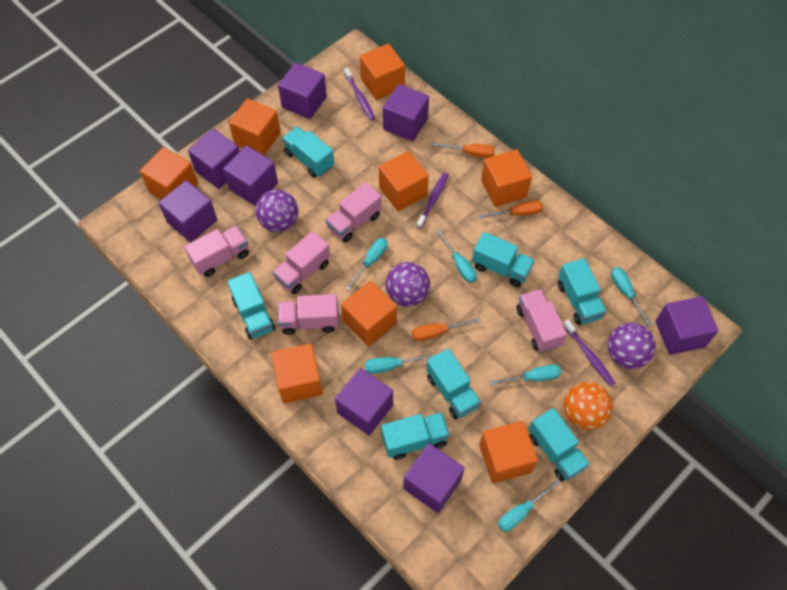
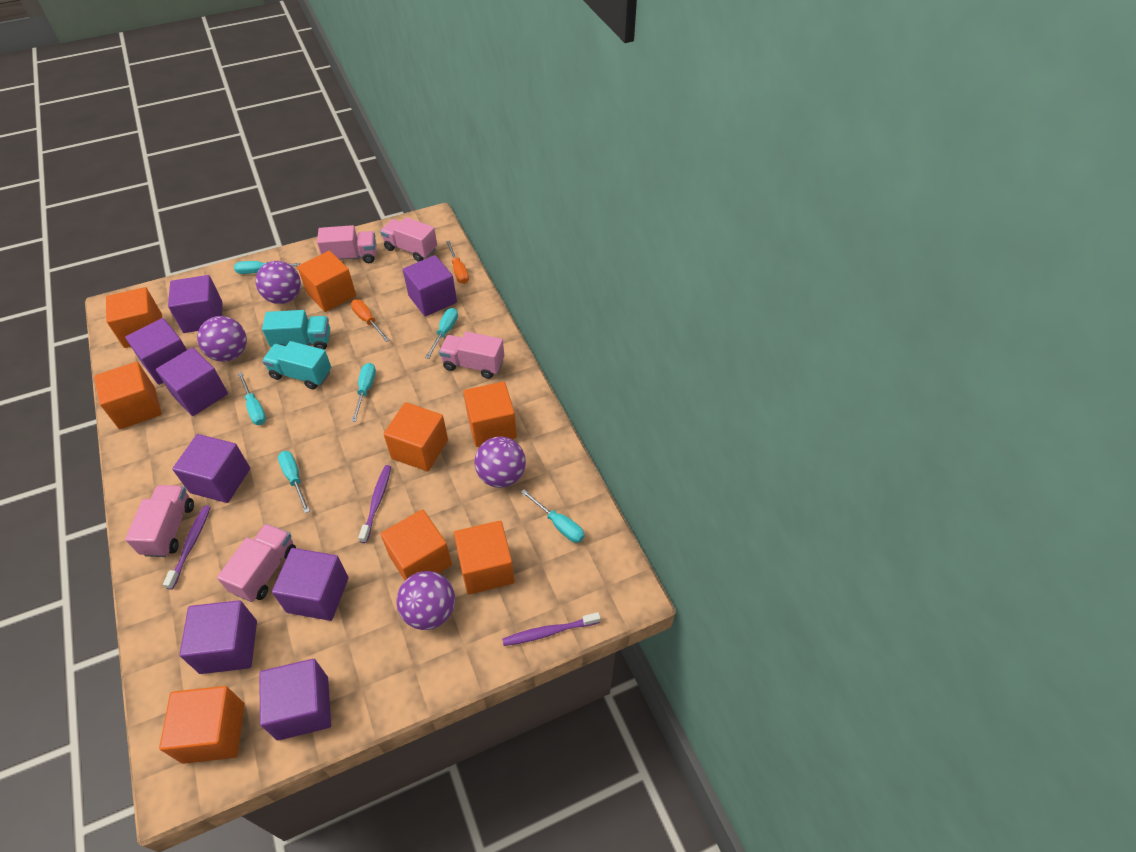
orange ball: 1 -> 0
orange screwdriver: 3 -> 2
purple ball: 3 -> 4
turquoise truck: 7 -> 2

